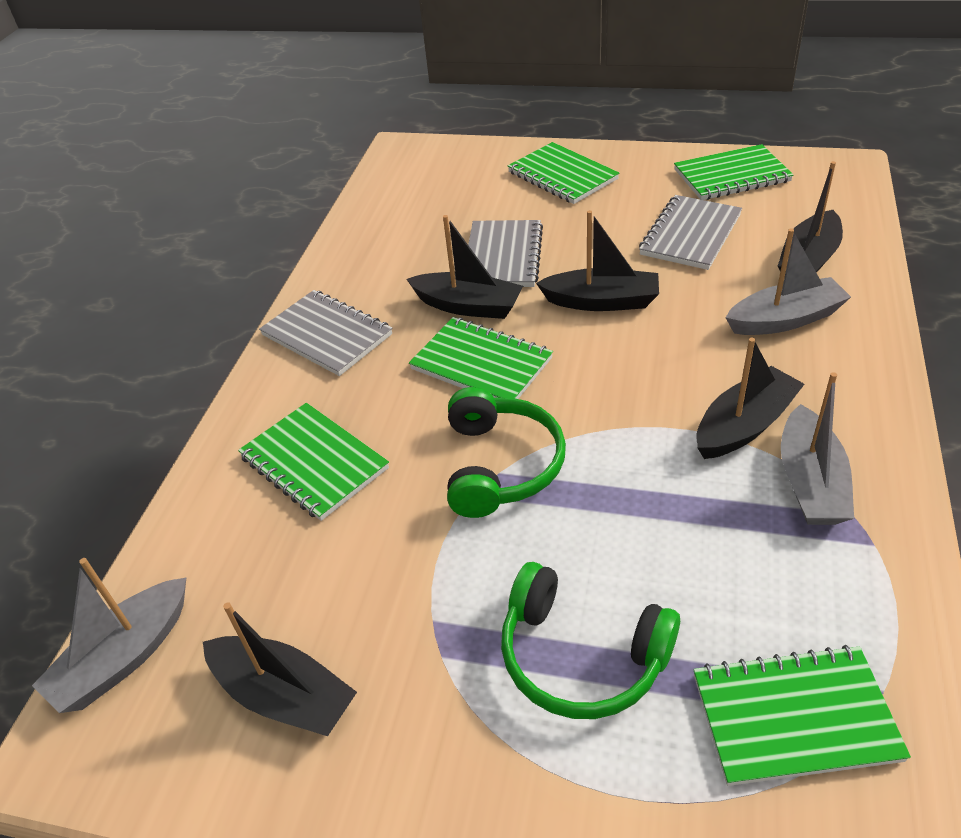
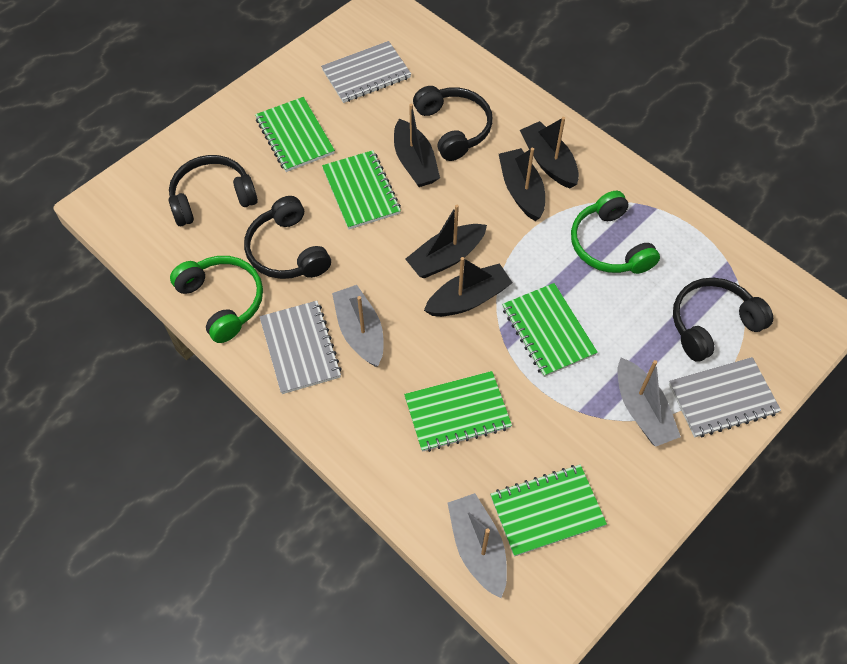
black headphones: 0 -> 4

